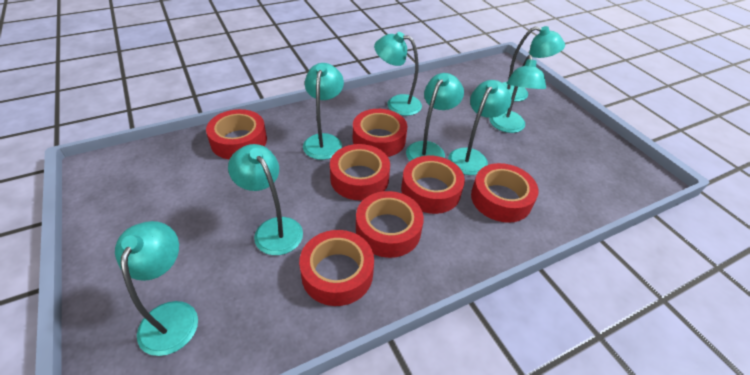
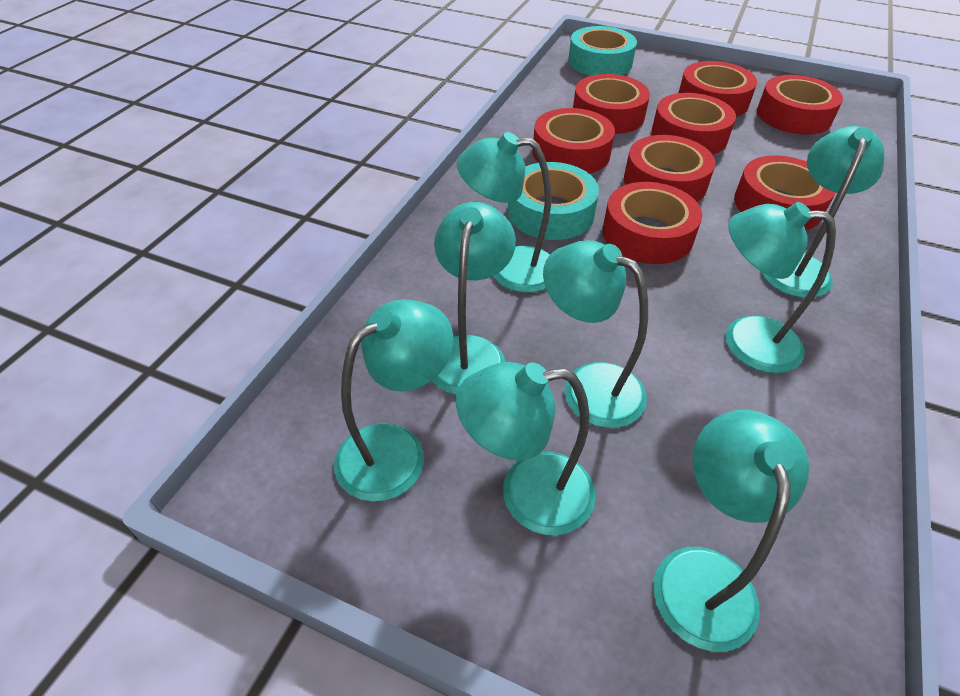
red tape: 7 -> 8
turquoise tape: 0 -> 2

